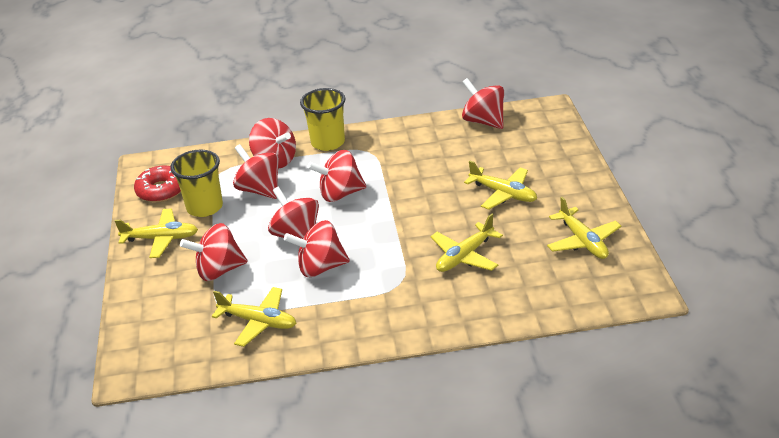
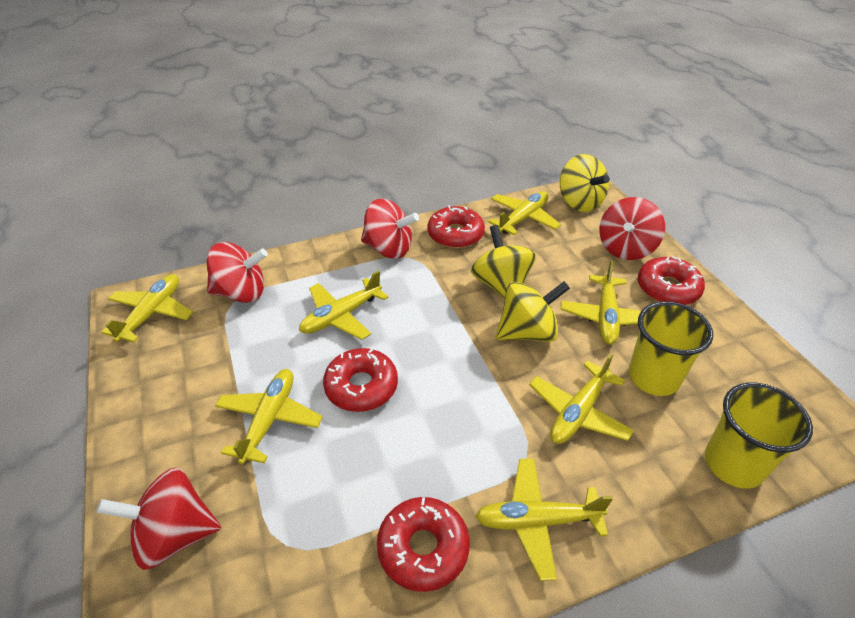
red donut: 1 -> 4
red spinning top: 7 -> 4
yellow plane: 5 -> 7
yellow spinning top: 0 -> 3

